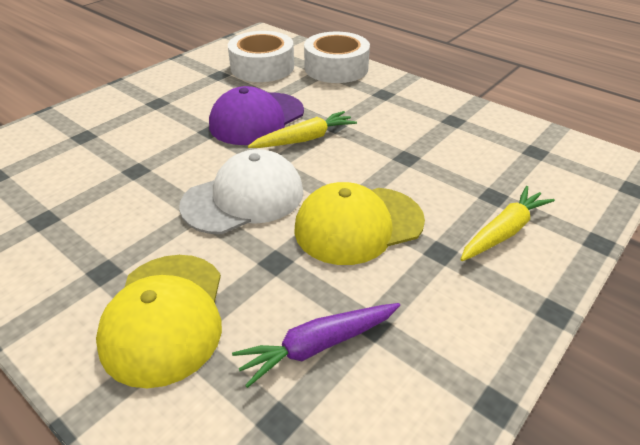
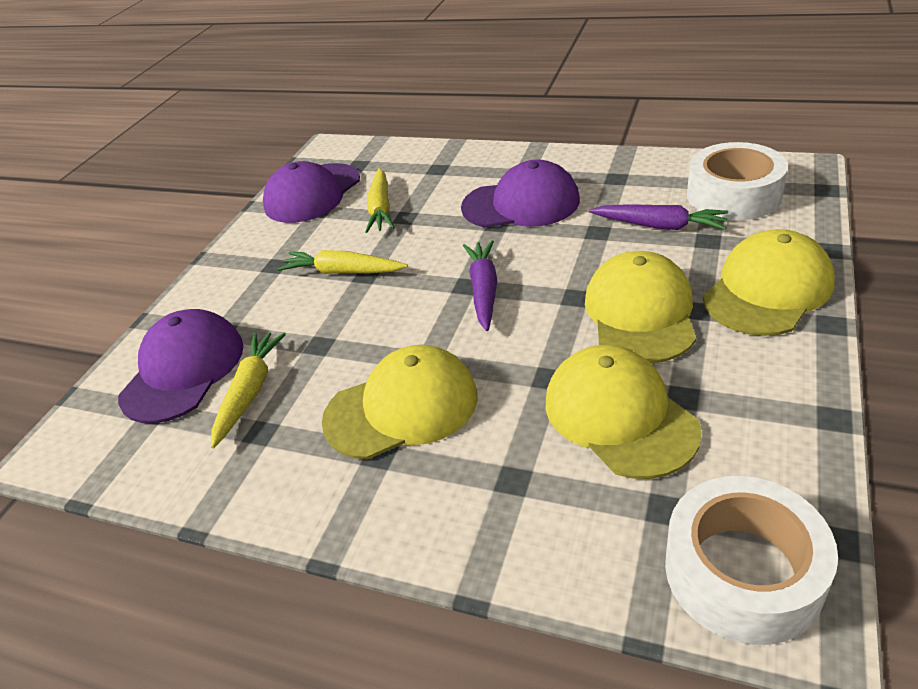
purple cap: 1 -> 3
purple carrot: 1 -> 2
white cap: 1 -> 0
yellow cap: 2 -> 4
yellow carrot: 2 -> 3

